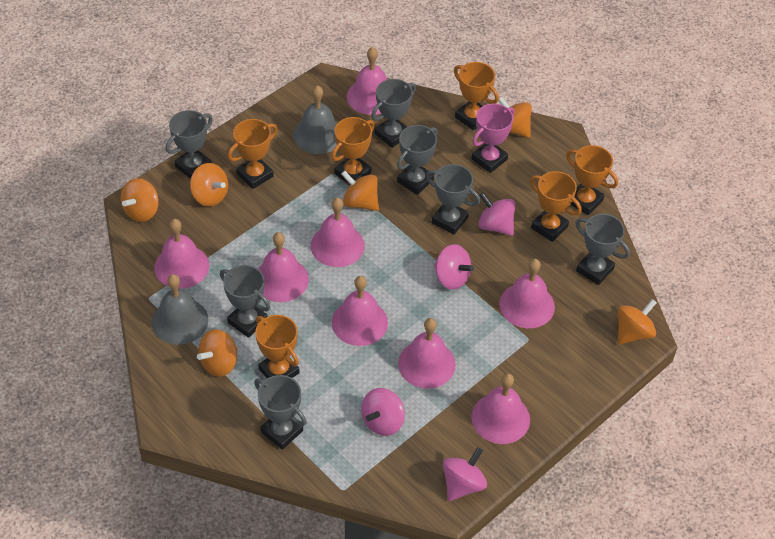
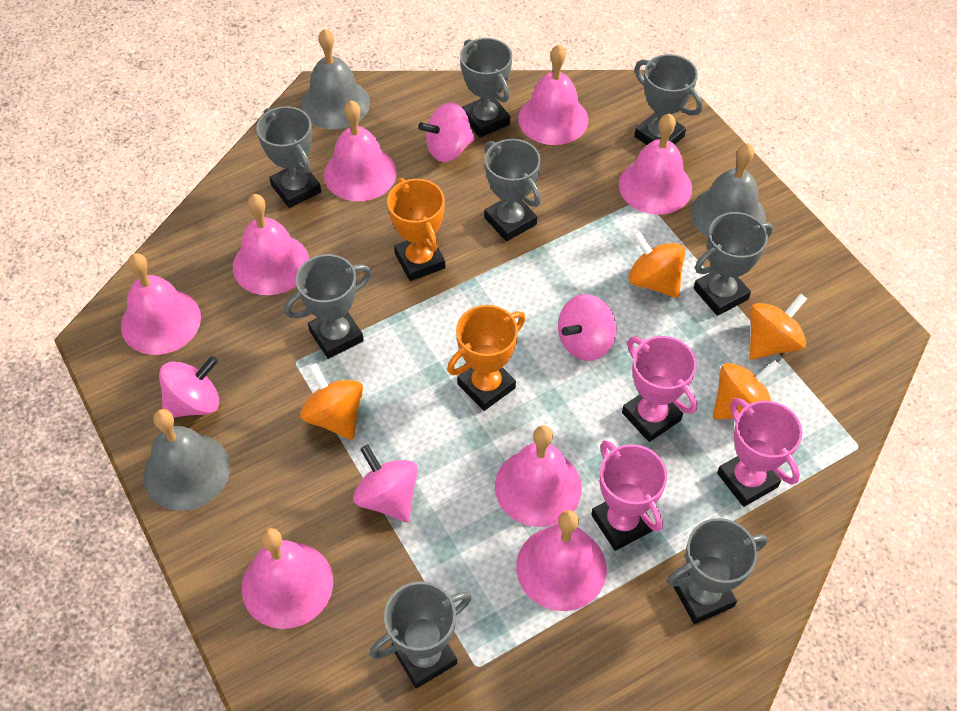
grey bell: 2 -> 3
grey trophy: 7 -> 8
orange spinning top: 6 -> 4
orange trophy: 6 -> 2
pink trophy: 1 -> 3

